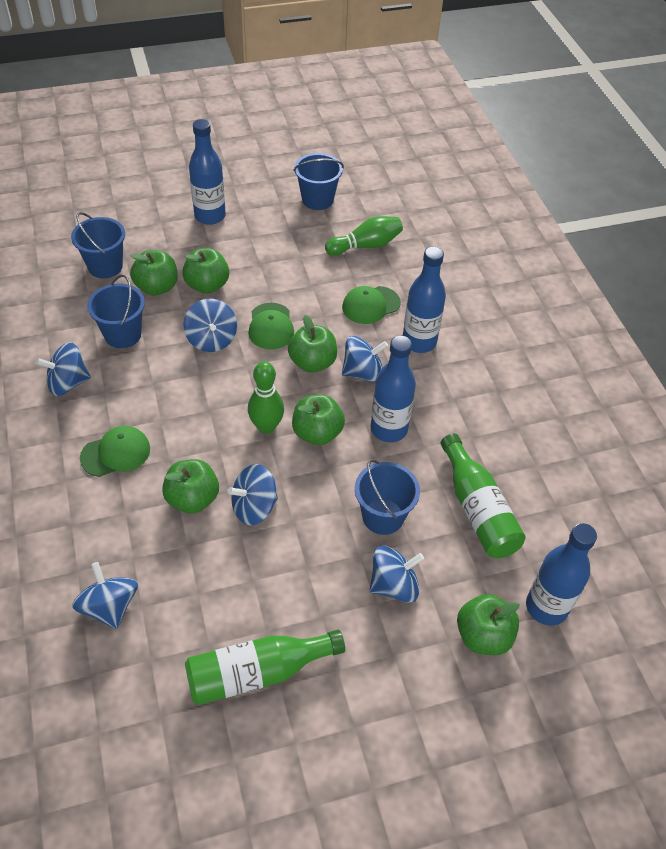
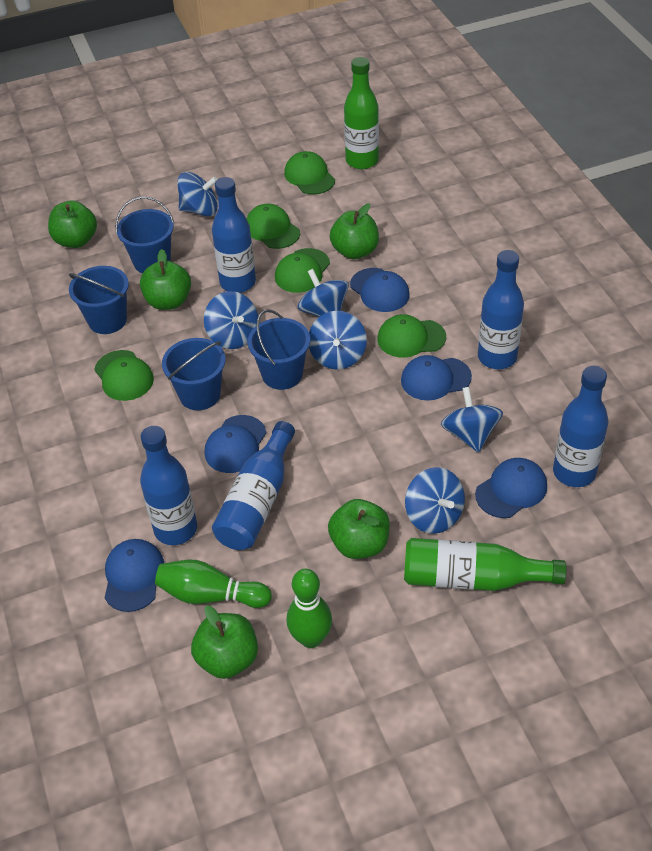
blue bottle: 4 -> 5
blue cap: 0 -> 5
green apple: 6 -> 5
green cap: 3 -> 5

